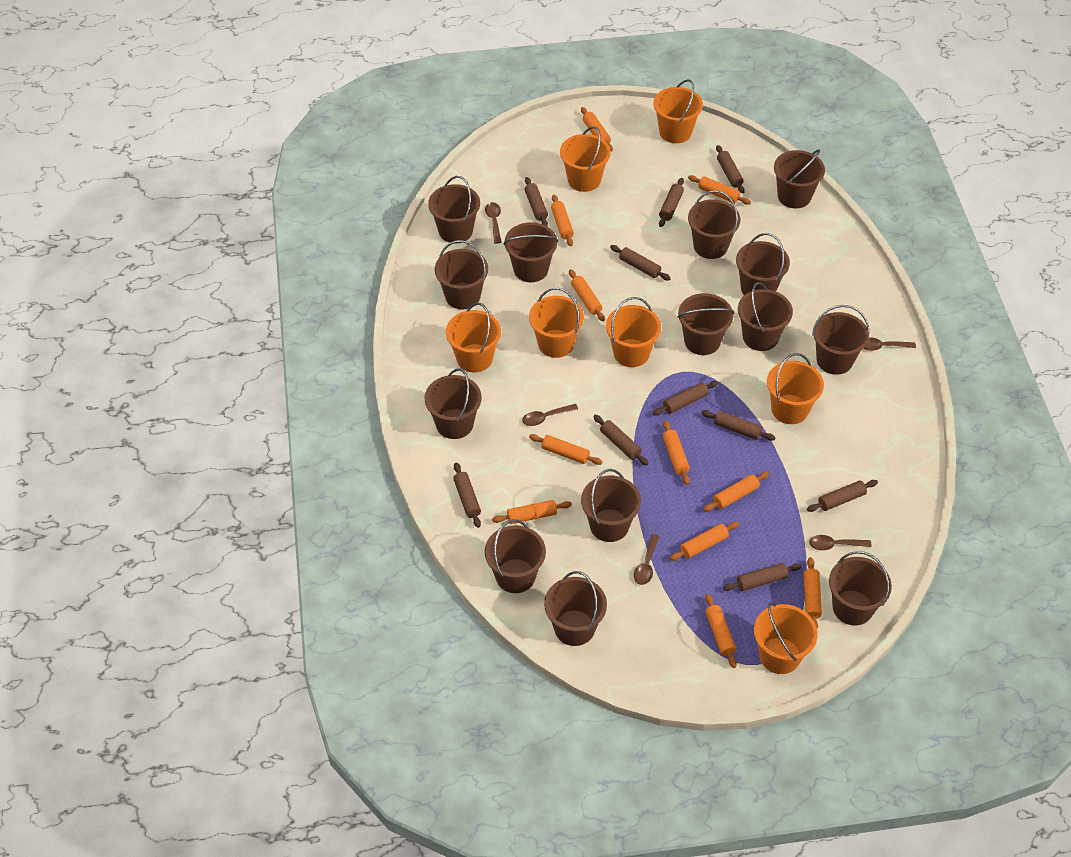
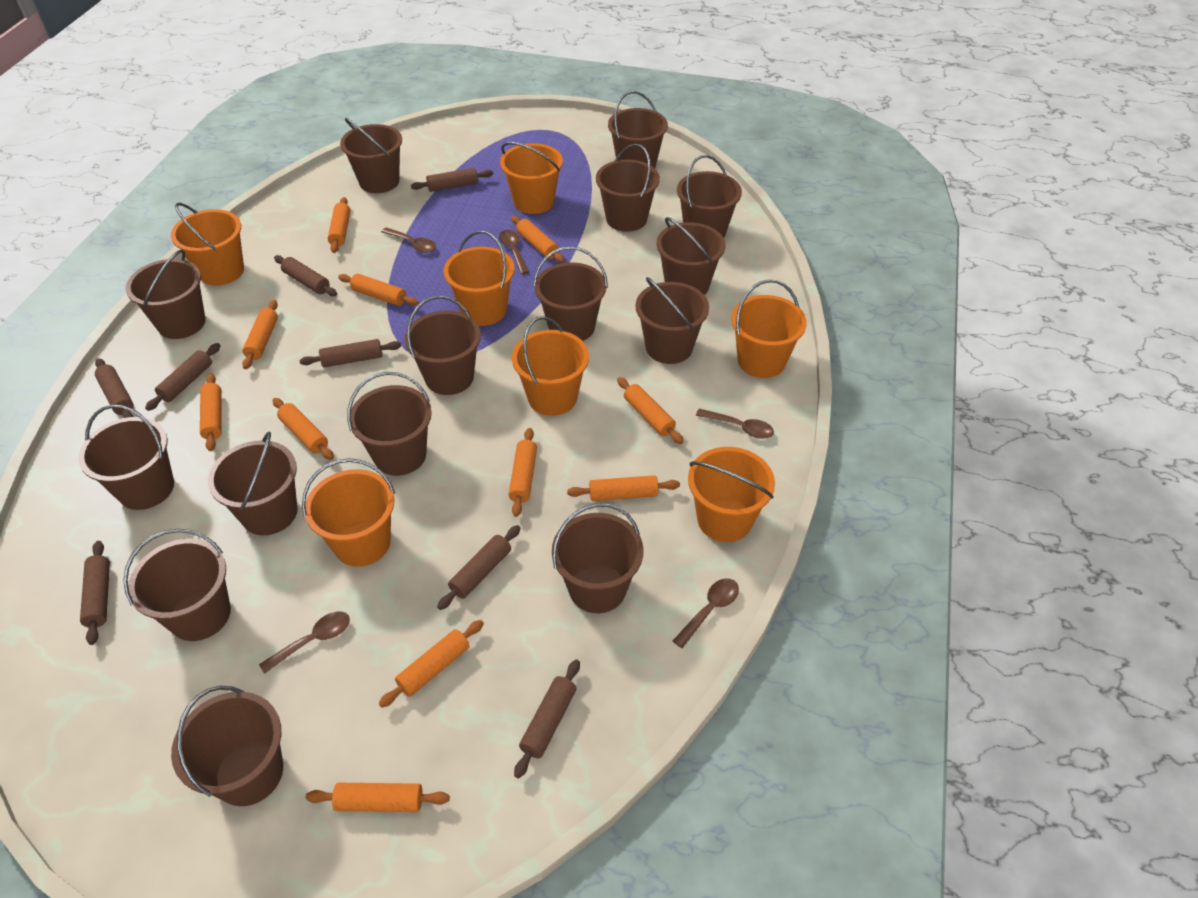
brown bucket: 14 -> 15
brown rolling pin: 10 -> 8

